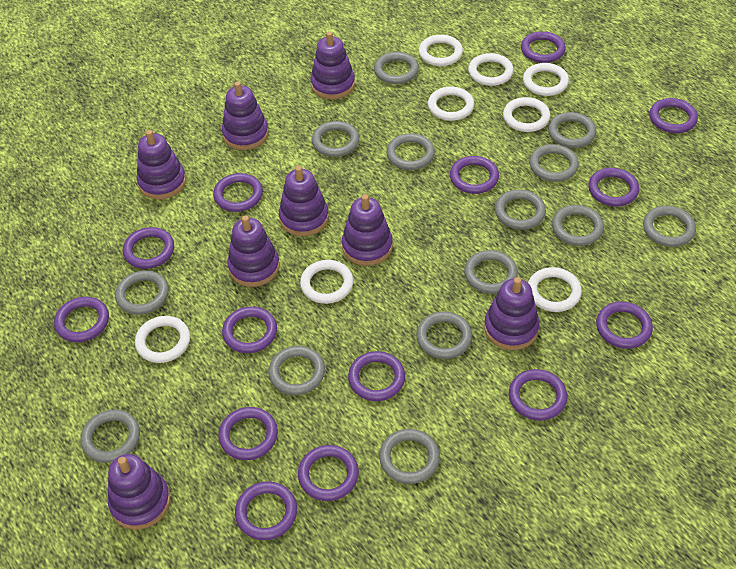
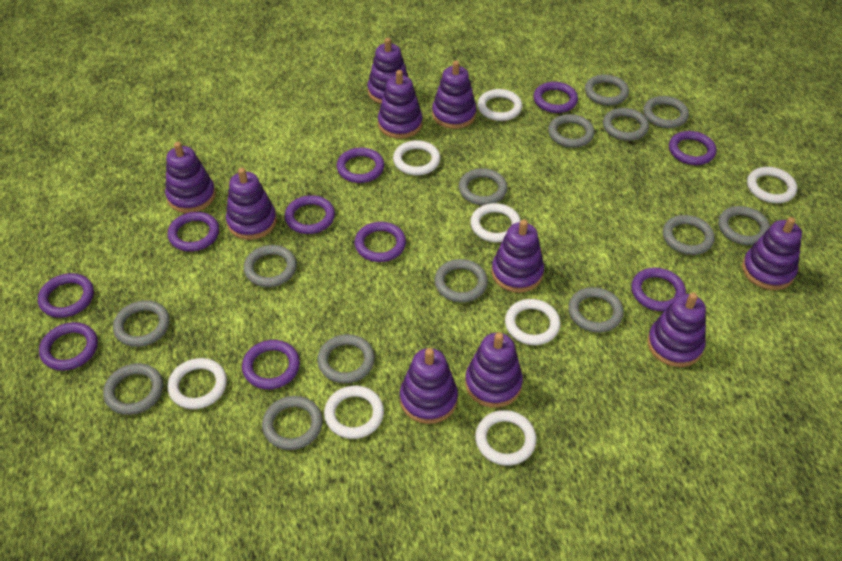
purple ring: 14 -> 10
purple stacking toy: 8 -> 10

